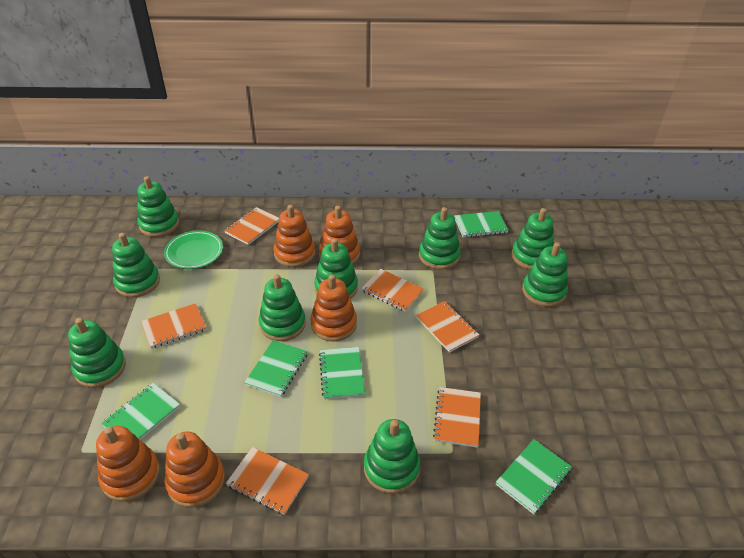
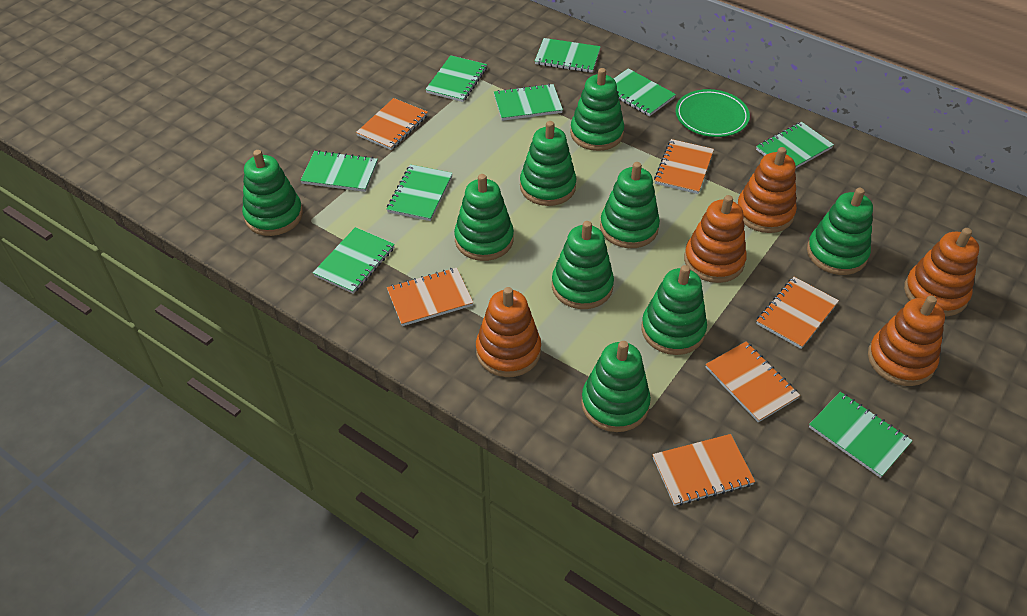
green notebook: 5 -> 9

